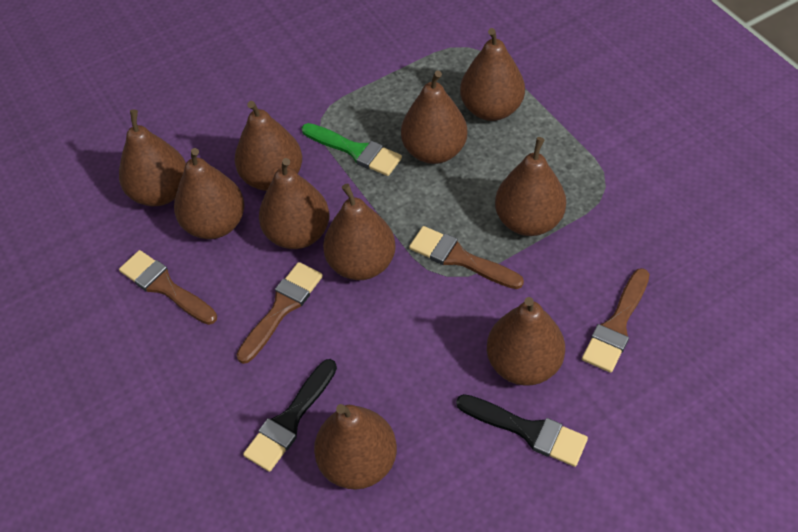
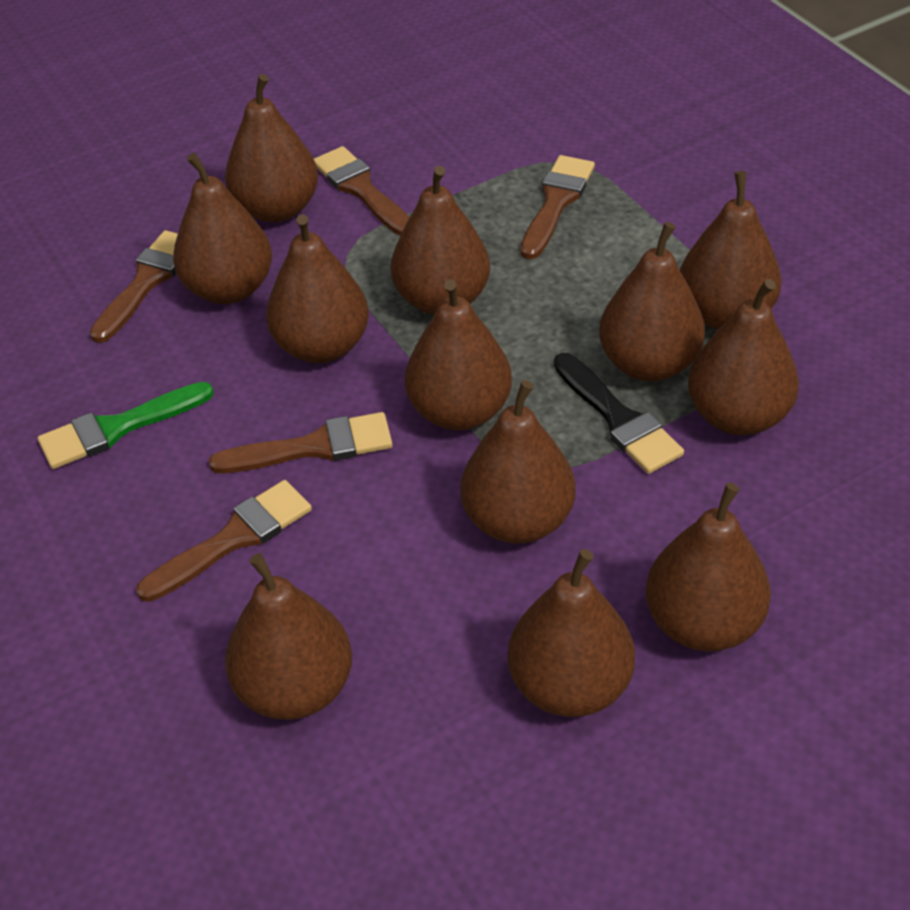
black brush: 2 -> 1
brown brush: 4 -> 5
brown pear: 10 -> 12

